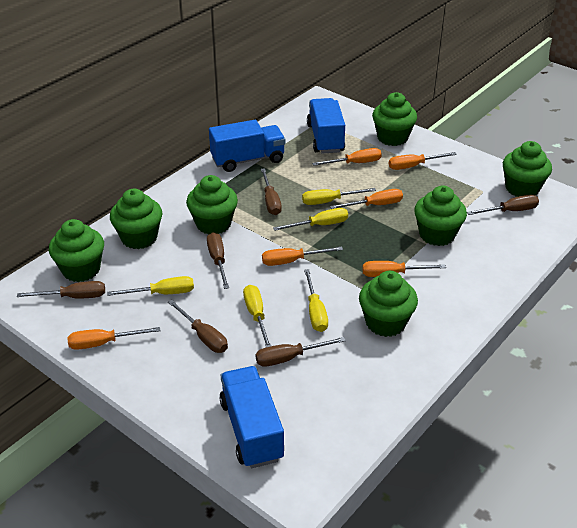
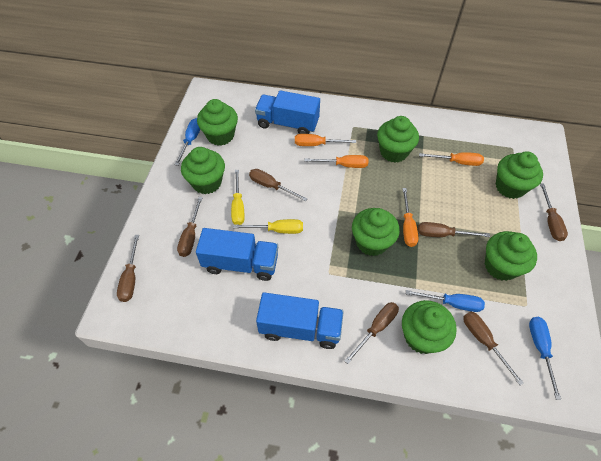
blue screwdriver: 0 -> 3
brown screwdriver: 6 -> 7
orange screwdriver: 6 -> 4
yellow screwdriver: 5 -> 2

